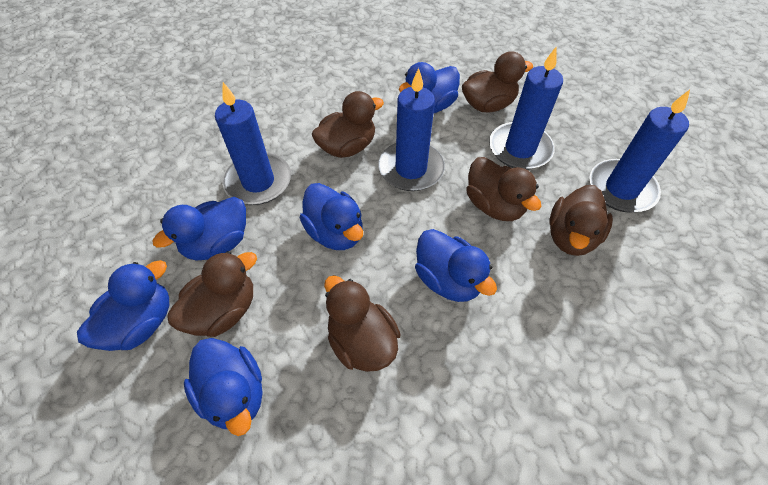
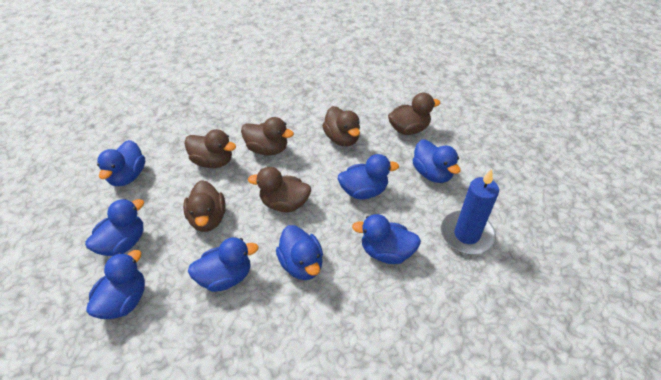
blue candle: 4 -> 1
blue duck: 6 -> 8

